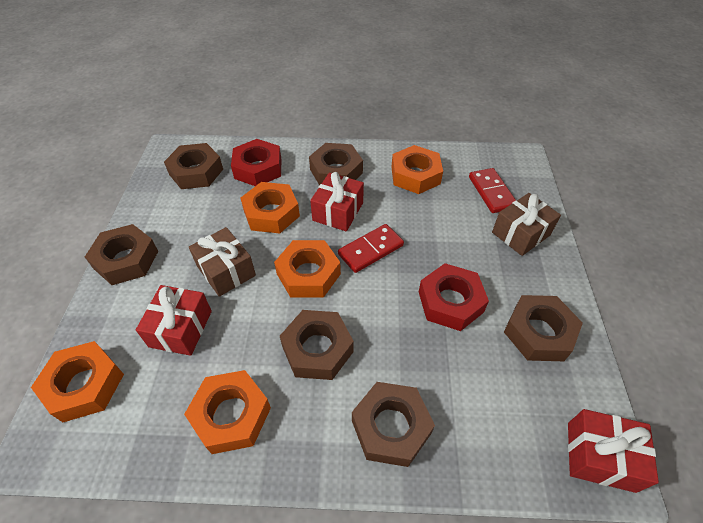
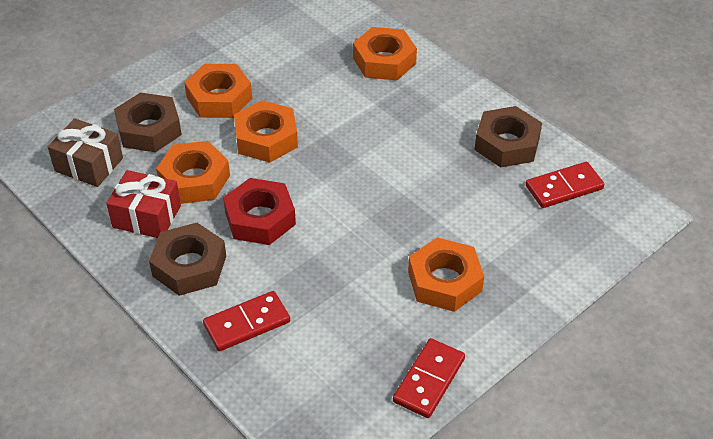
brown gift: 2 -> 1
brown nut: 6 -> 3
red domino: 2 -> 3
red gift: 3 -> 1
red nut: 2 -> 1

